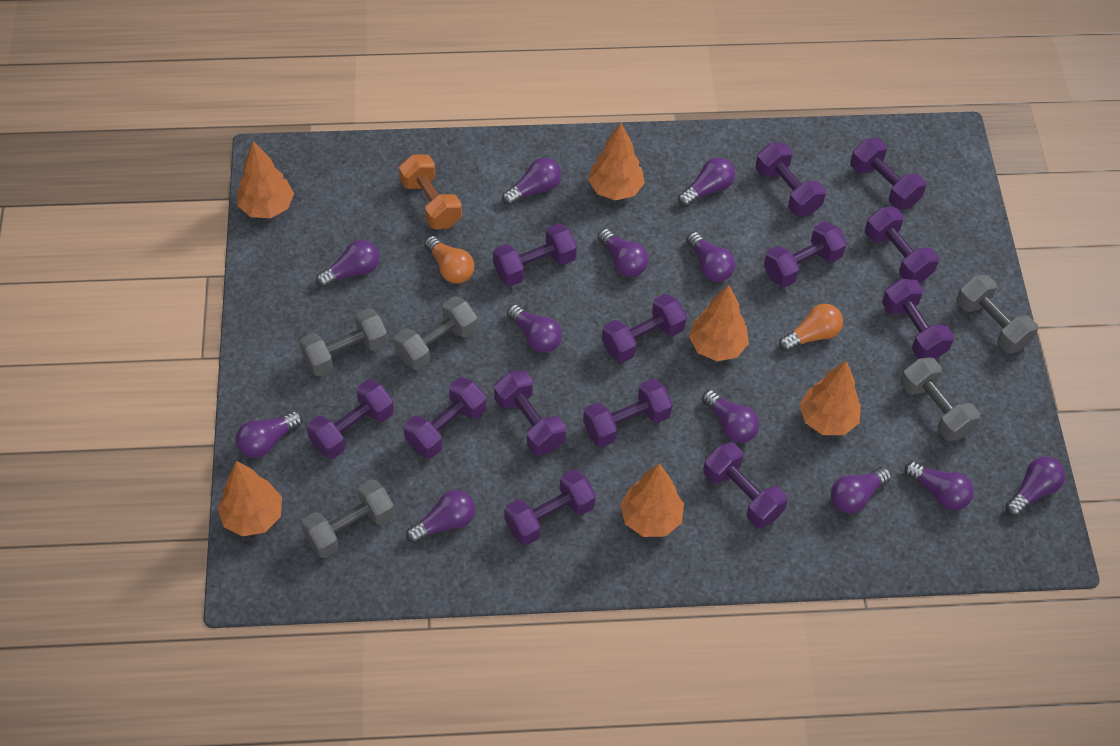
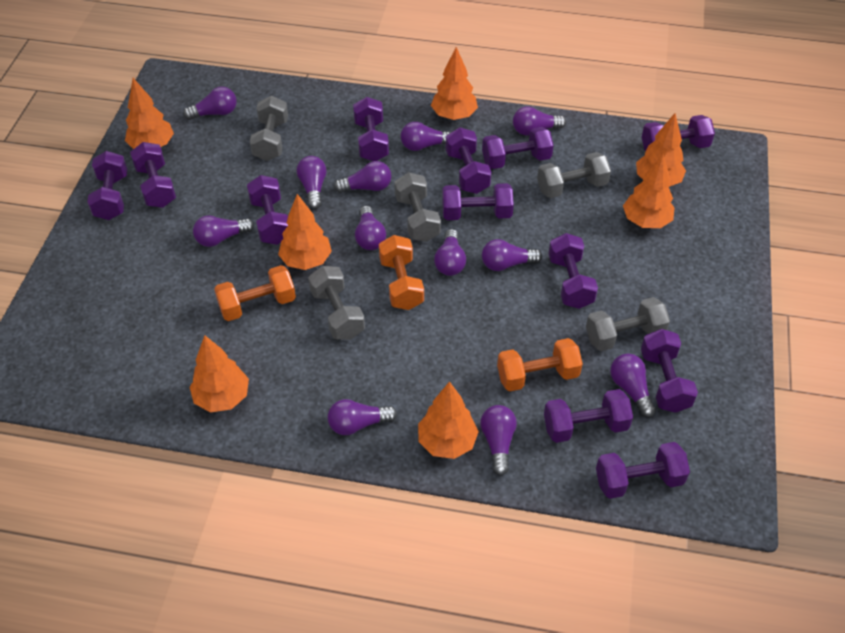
orange dumbbell: 1 -> 3
orange light bulb: 2 -> 0
orange tree: 6 -> 7
purple dumbbell: 13 -> 12

